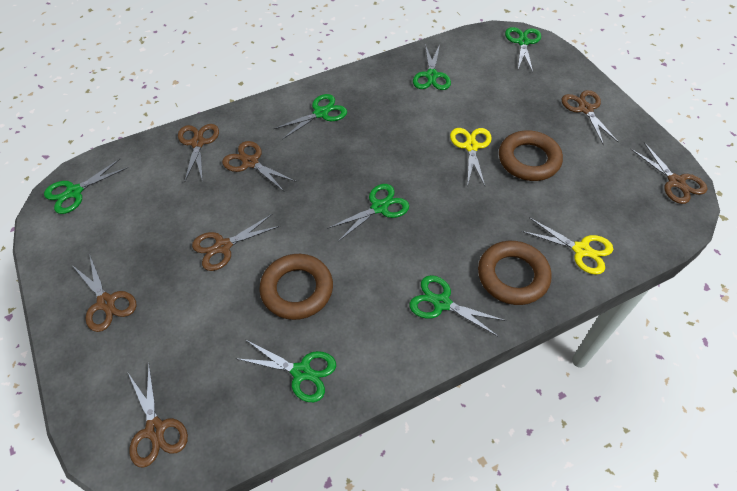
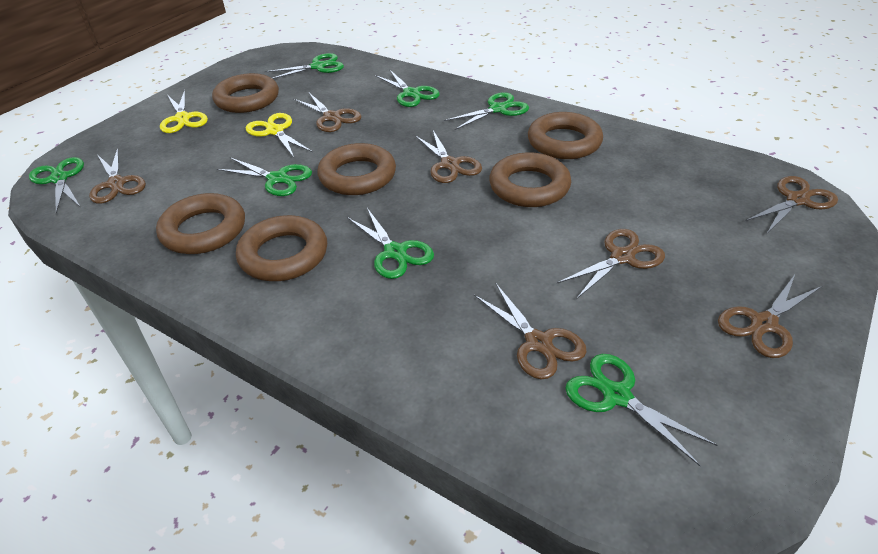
brown ring: 3 -> 6

